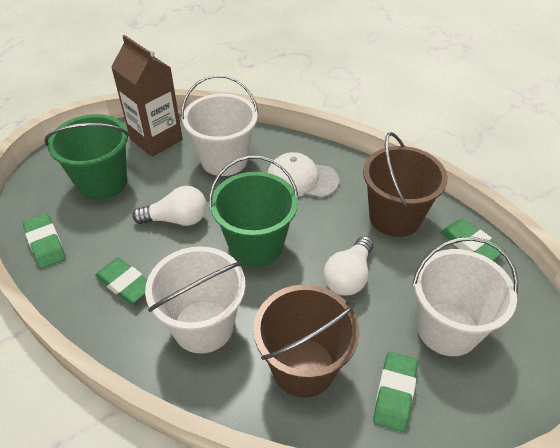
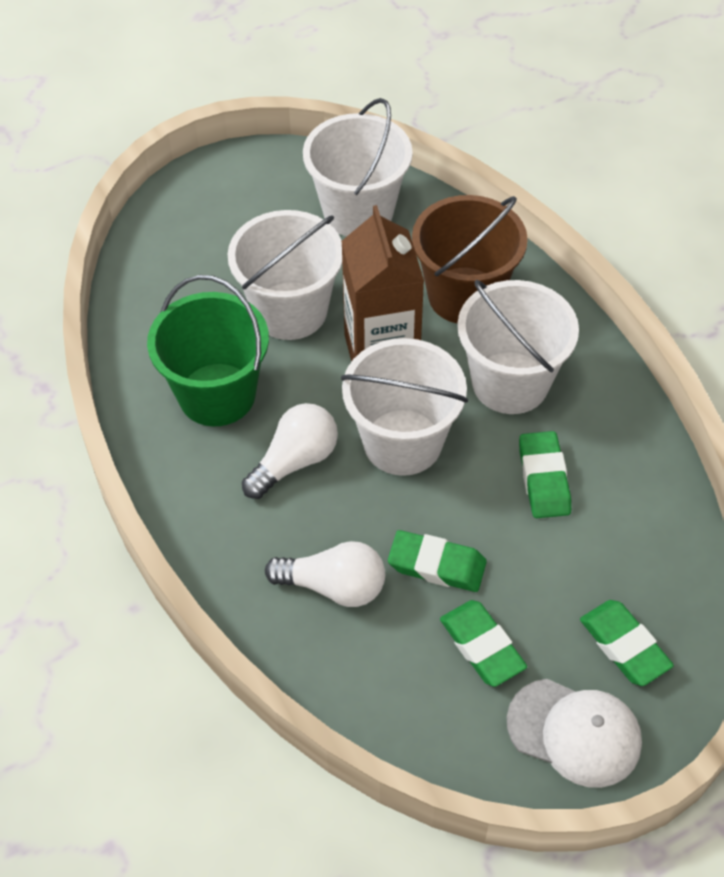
brown bucket: 2 -> 1
green bucket: 2 -> 1
white bucket: 3 -> 4

